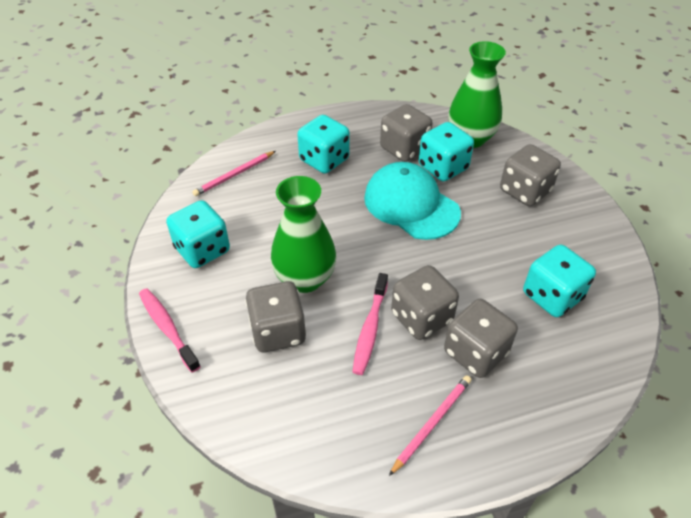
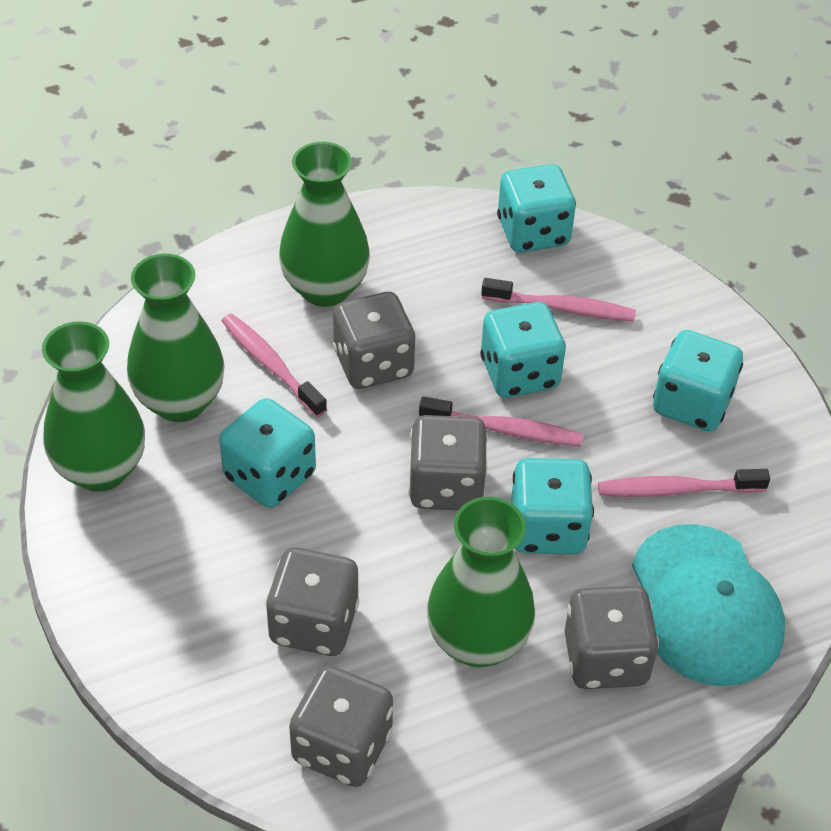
green vase: 2 -> 4
pink pencil: 2 -> 0
pink toothbrush: 2 -> 4
turquoise dice: 4 -> 5

